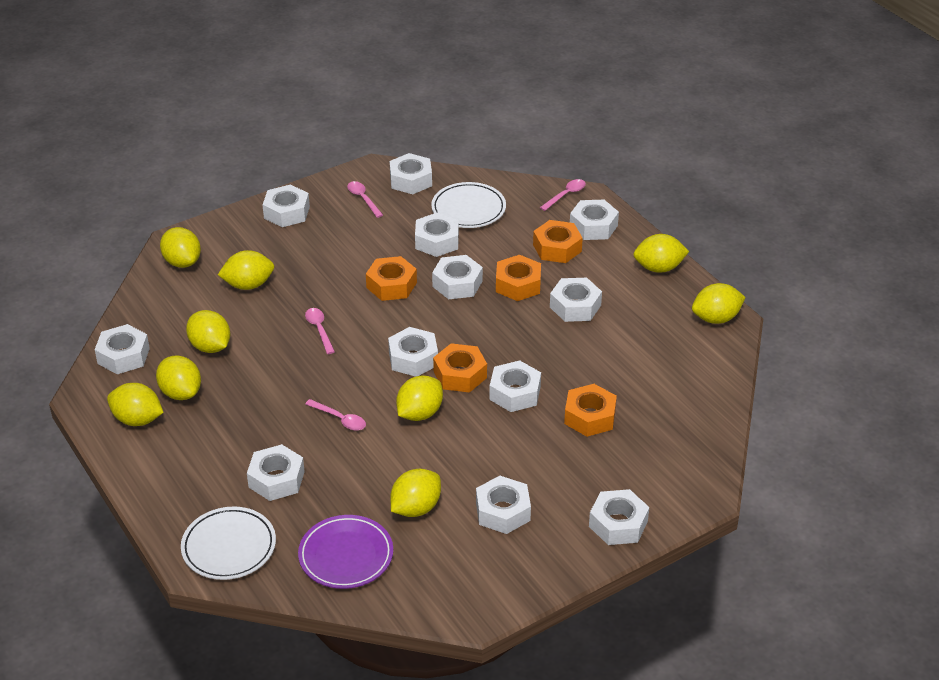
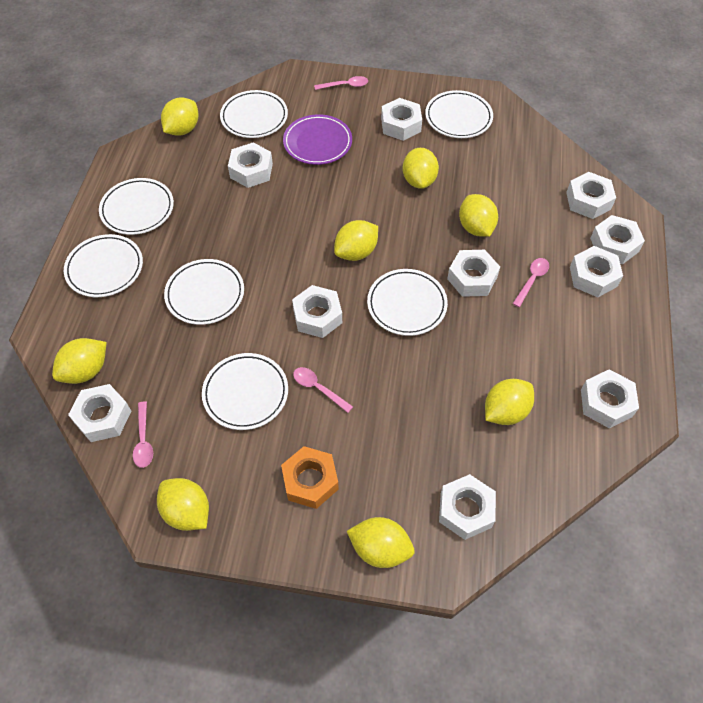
orange nut: 5 -> 1
white nut: 12 -> 10
white plate: 2 -> 7
yellow lemon: 9 -> 8

